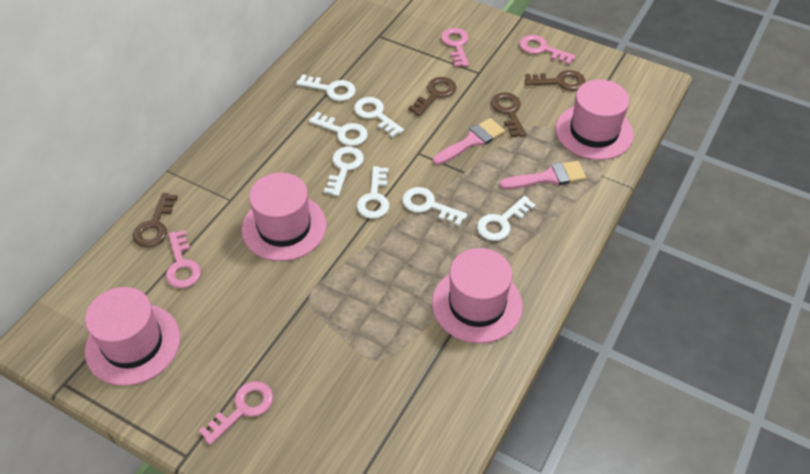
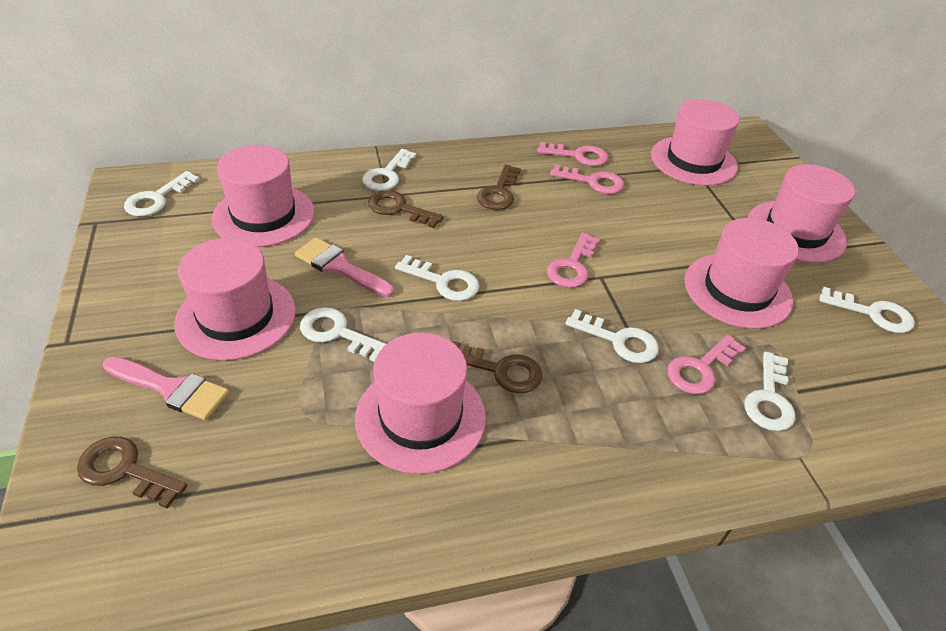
pink hat: 4 -> 6

